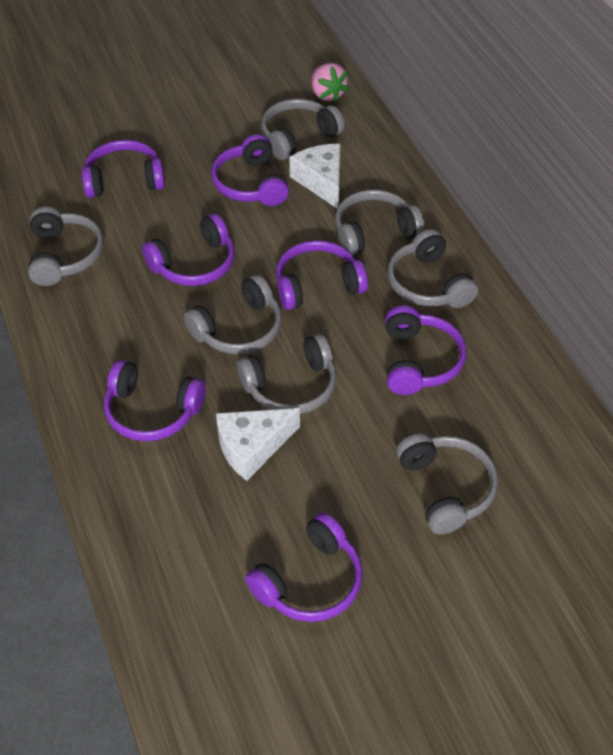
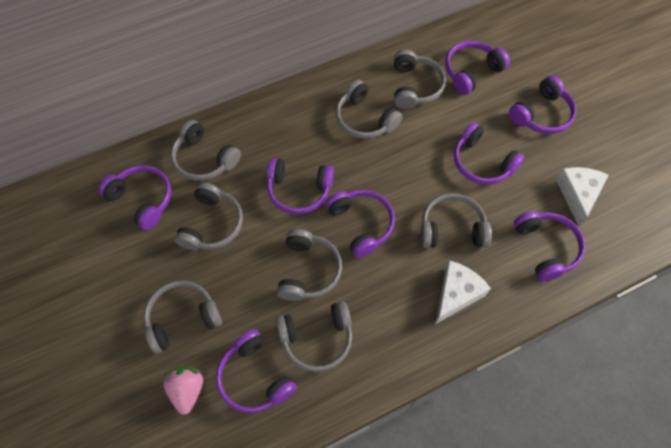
grey headphones: 7 -> 8
purple headphones: 7 -> 8

